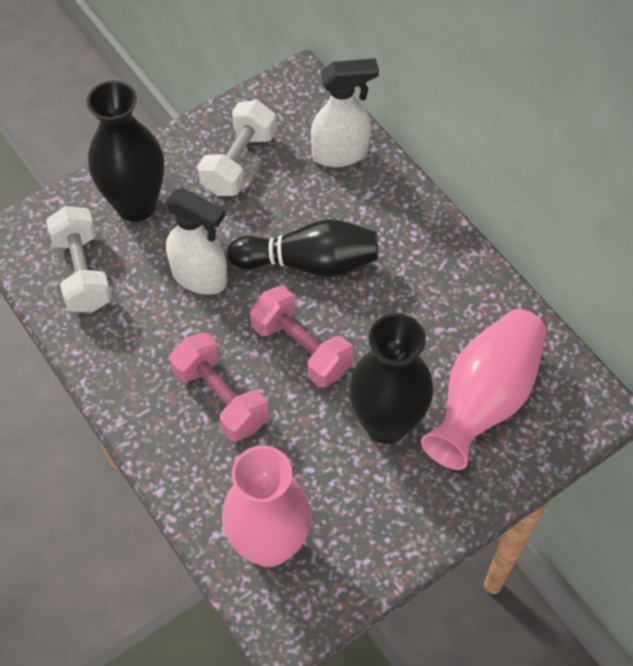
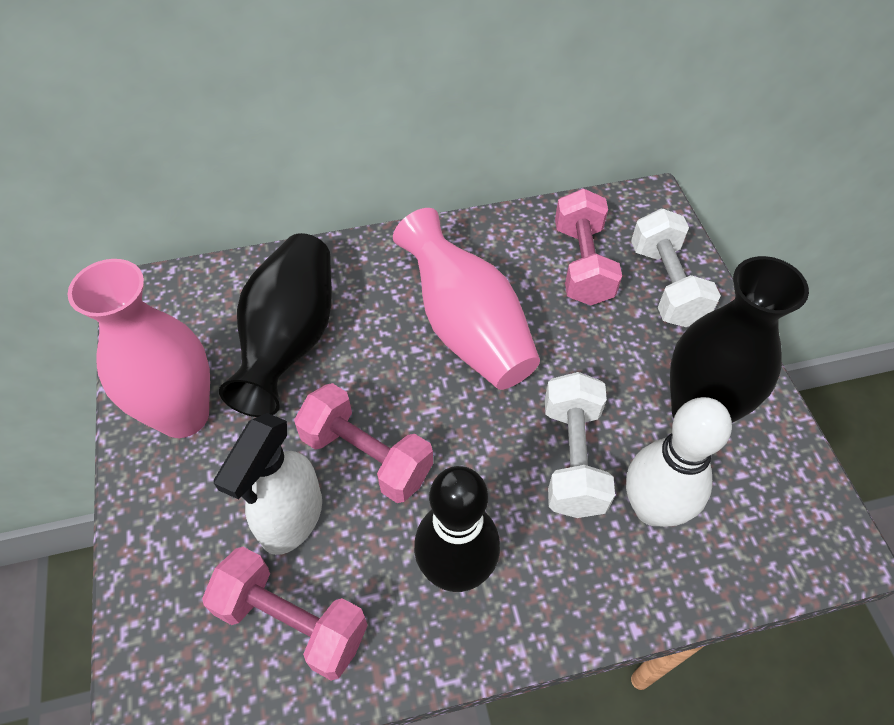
pink dumbbell: 2 -> 3
white bowling pin: 0 -> 1
white spray bottle: 2 -> 1

